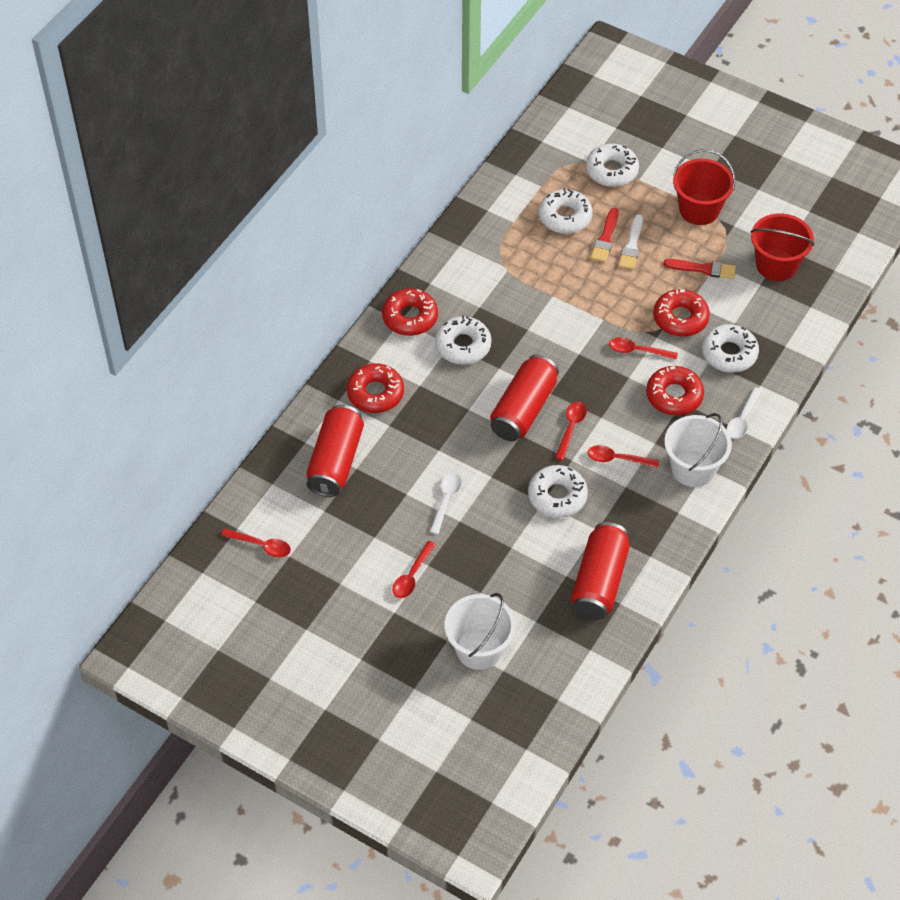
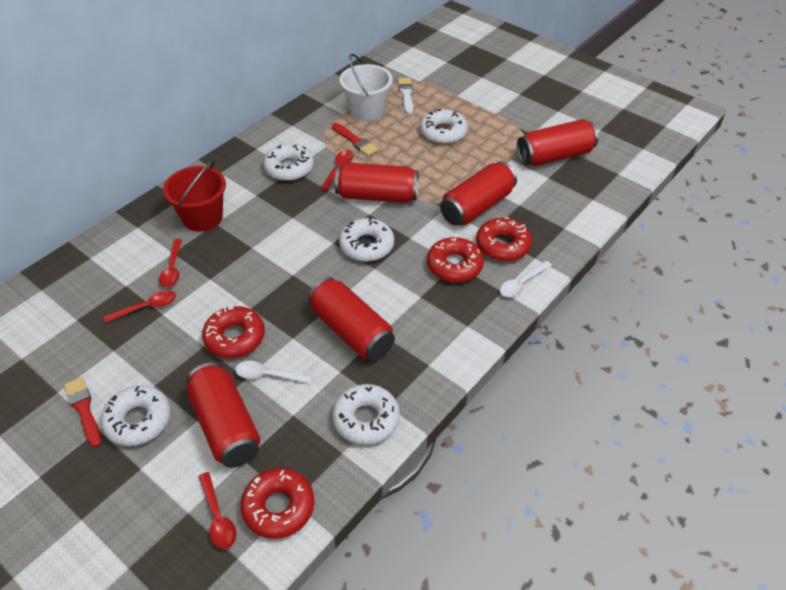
red bucket: 2 -> 1
red can: 3 -> 5
red spoon: 5 -> 4
white bucket: 2 -> 1

